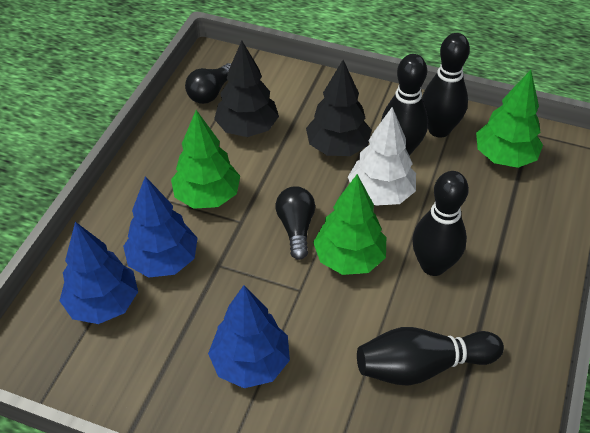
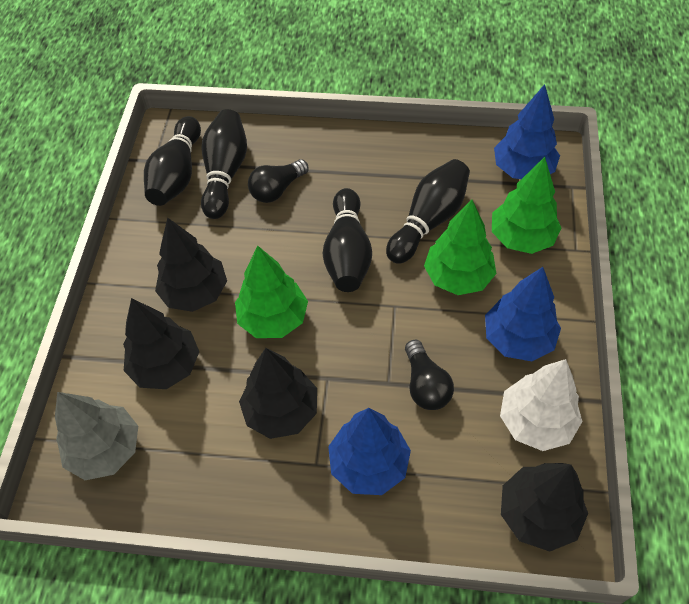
black tree: 2 -> 4
grey tree: 0 -> 1

